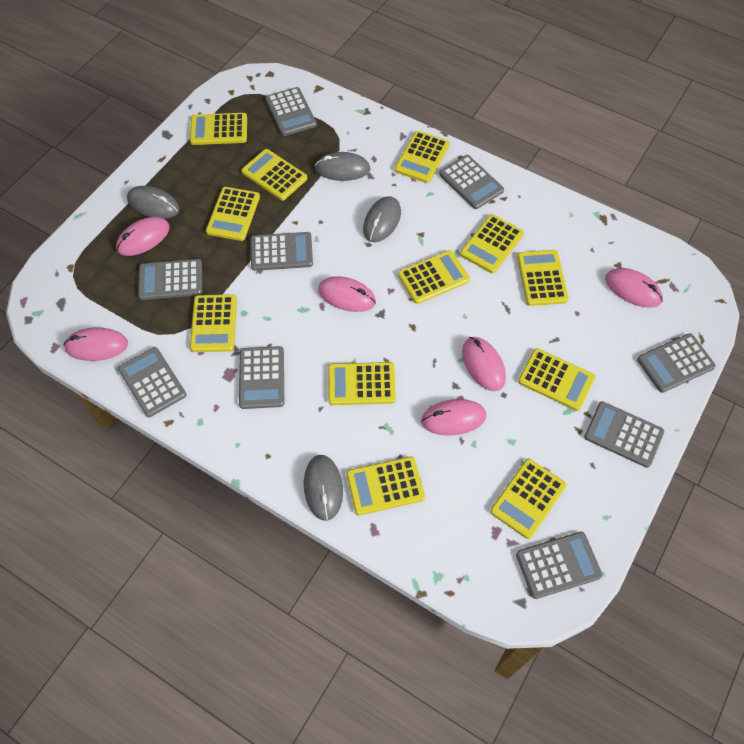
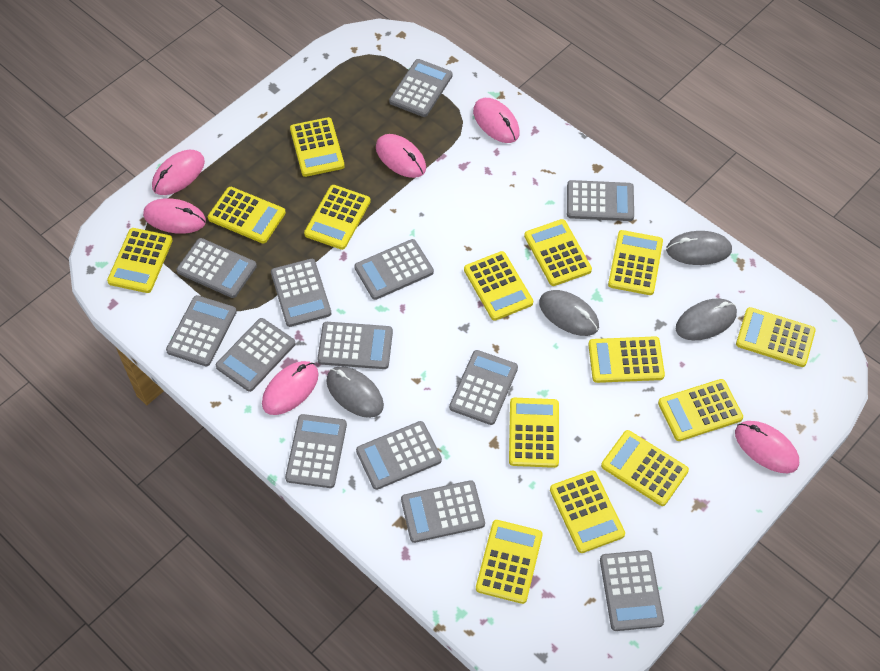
grey calculator: 9 -> 13
yellow calculator: 12 -> 14

